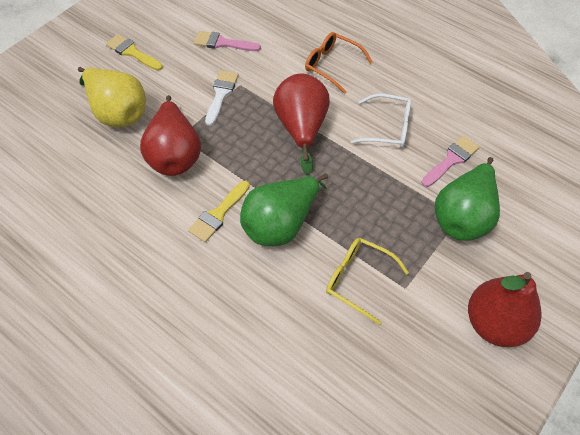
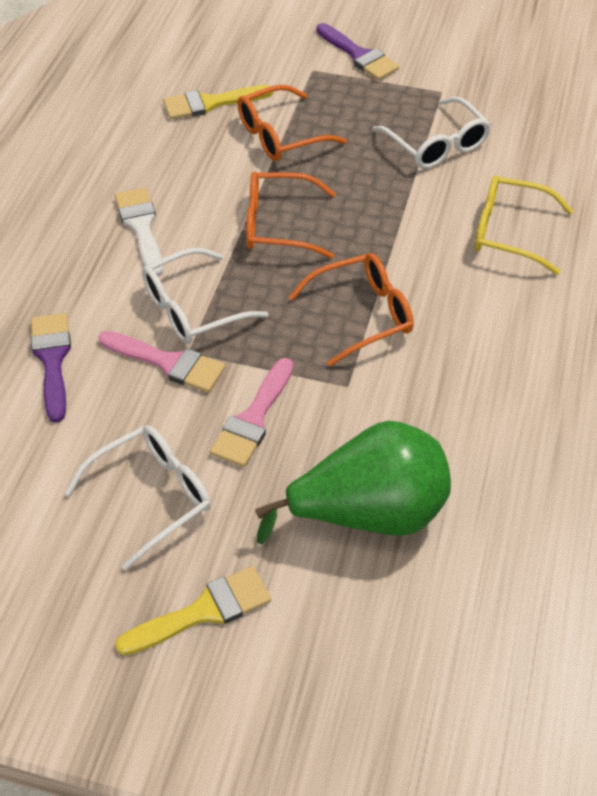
green pear: 2 -> 1
orange glasses: 1 -> 3
purple brush: 0 -> 2
red pear: 3 -> 0
white glasses: 1 -> 3
yellow pear: 1 -> 0

